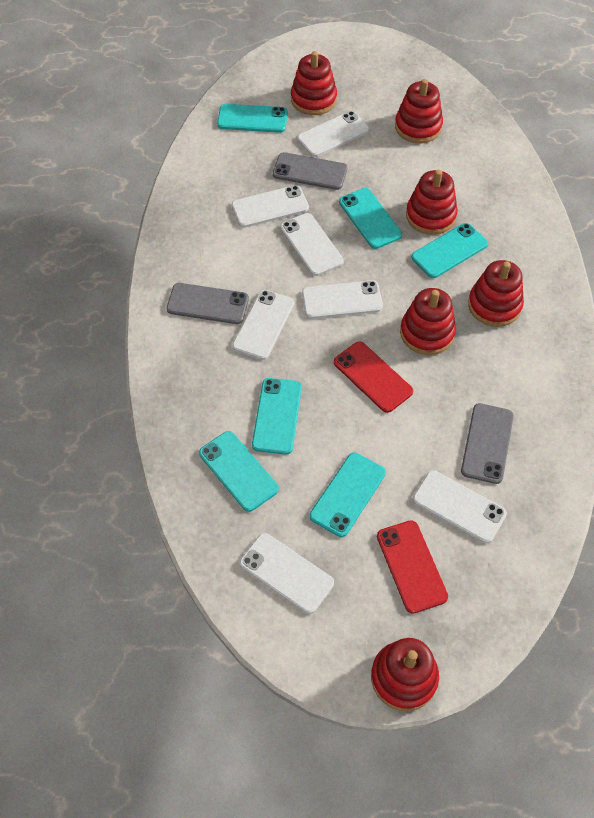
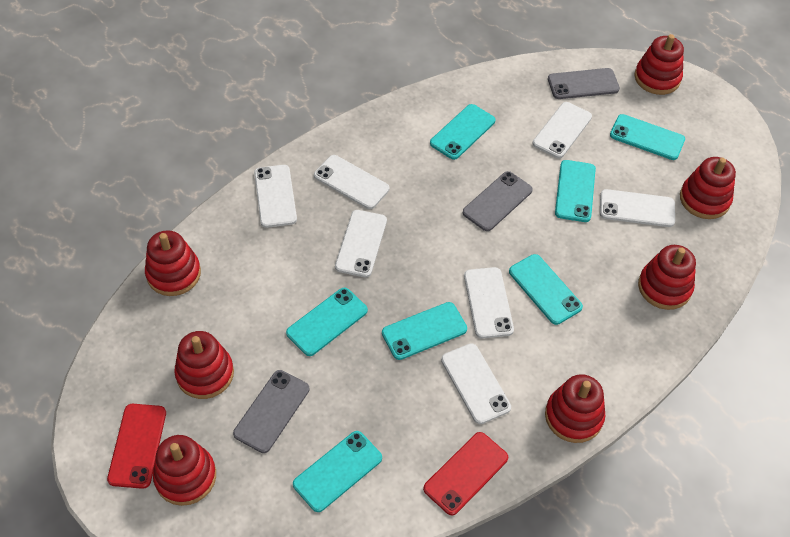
red stacking toy: 6 -> 7
turquoise phone: 6 -> 7

